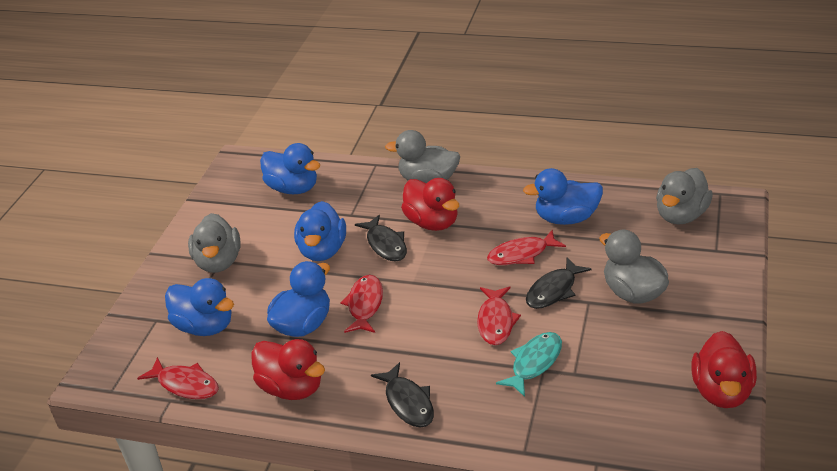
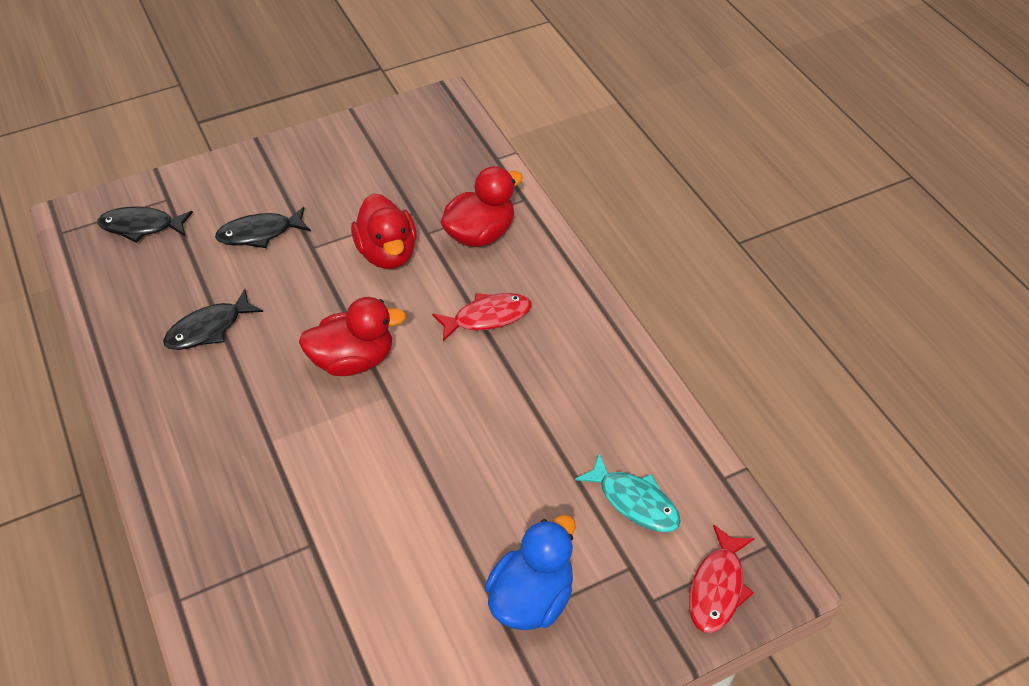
blue duck: 5 -> 1
grey duck: 4 -> 0
red fish: 4 -> 2

